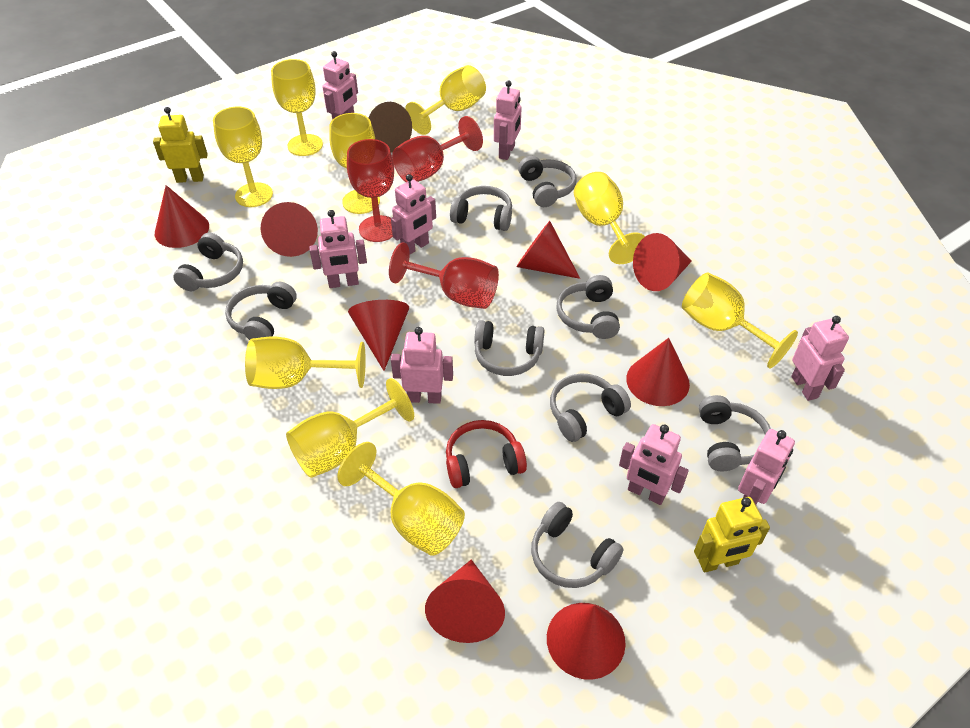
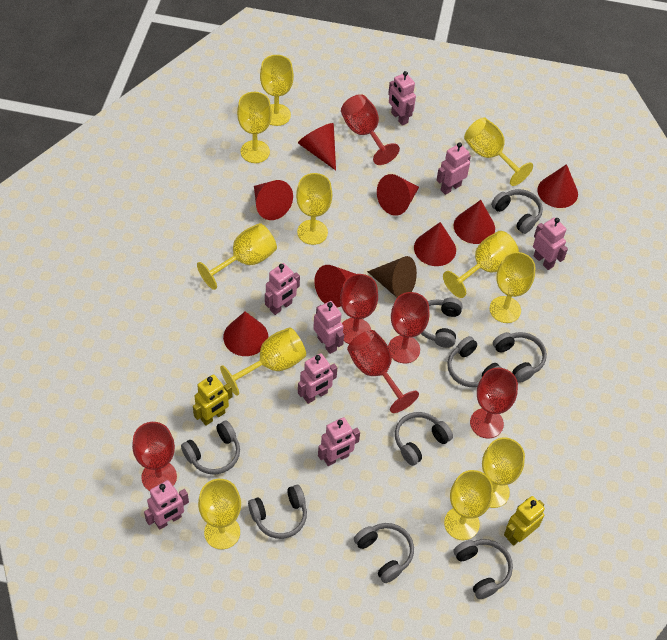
red goblet: 3 -> 6
red headphones: 1 -> 0
yellow goblet: 9 -> 11

